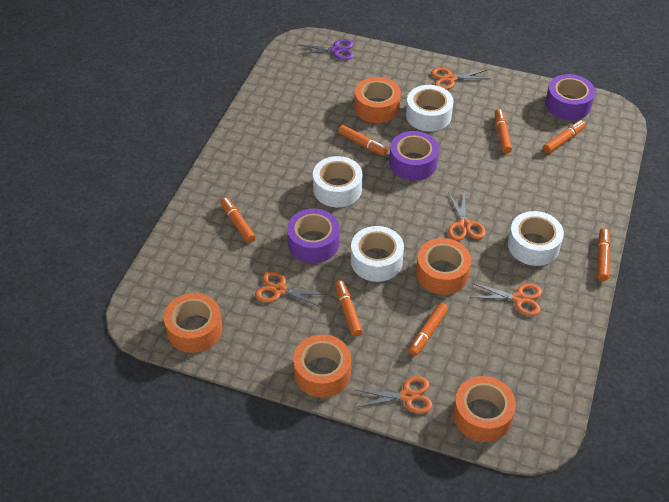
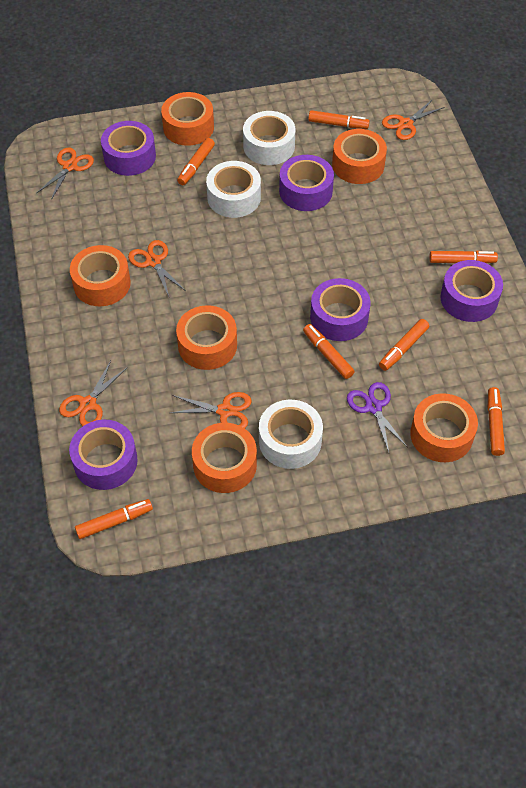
orange tape: 5 -> 6
purple tape: 3 -> 5
white tape: 4 -> 3

